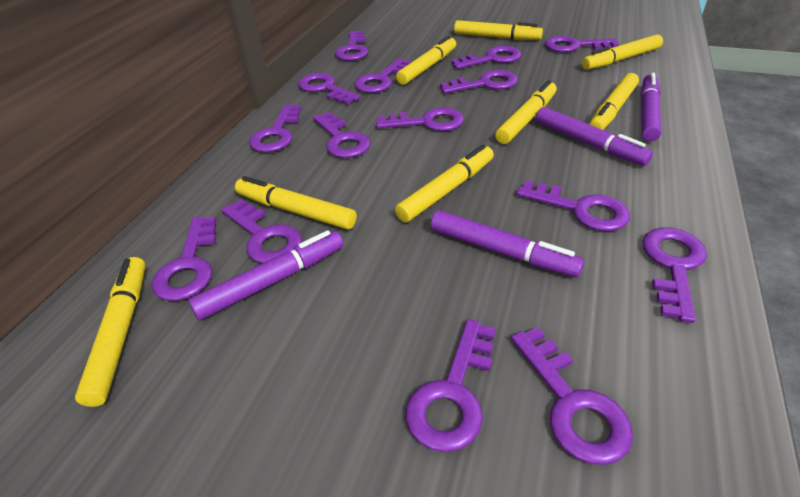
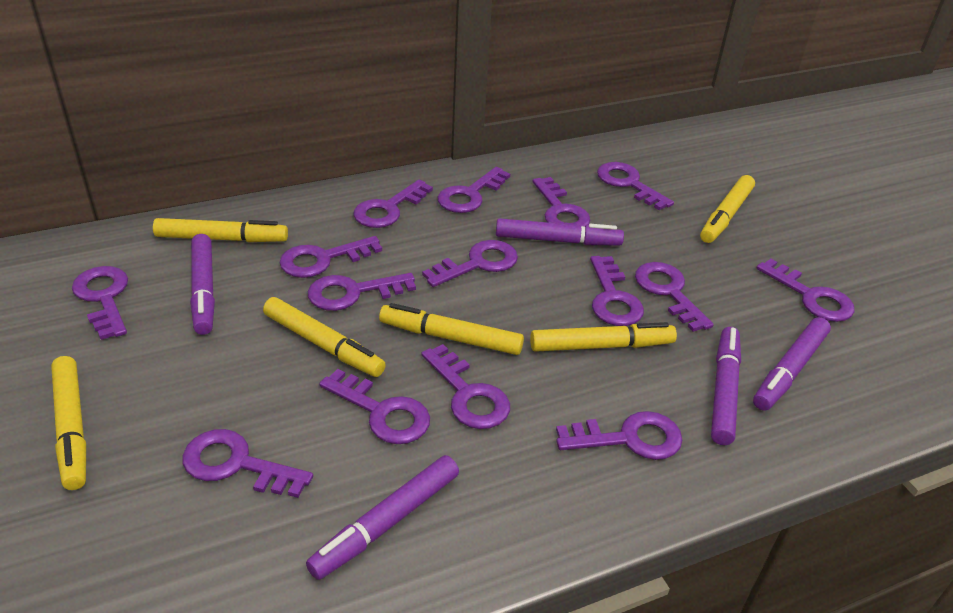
purple marker: 4 -> 5
yellow marker: 8 -> 6

